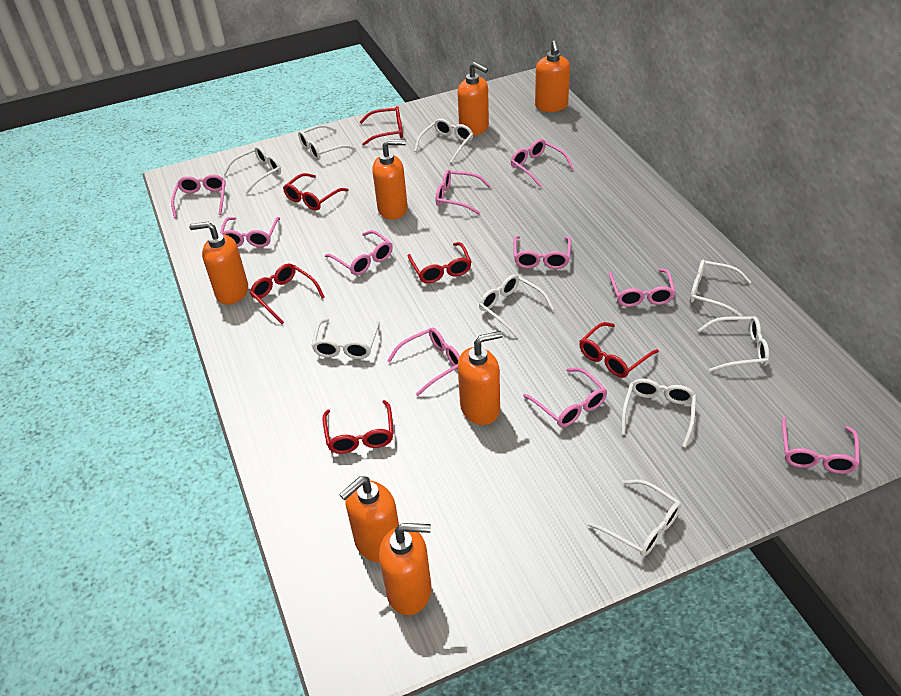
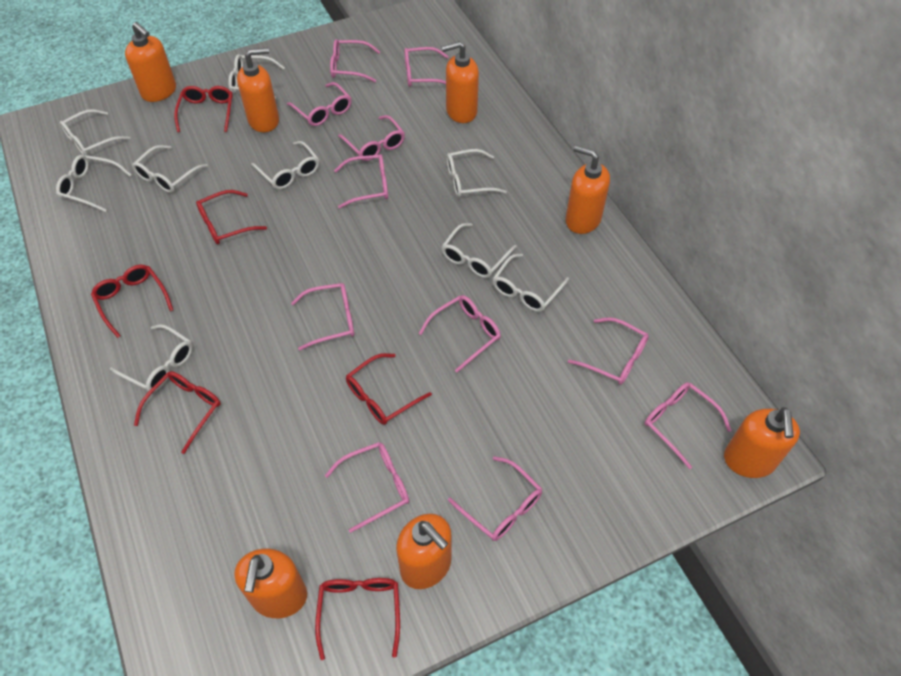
pink glasses: 10 -> 11

